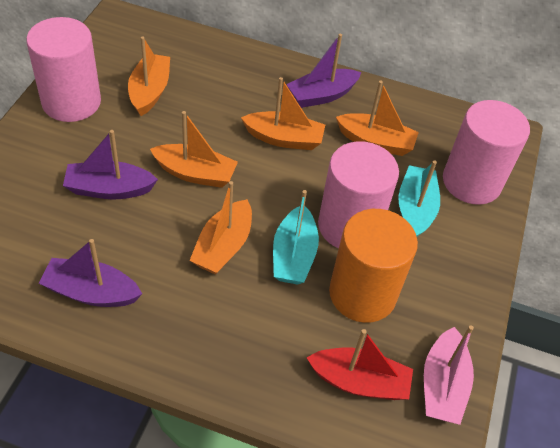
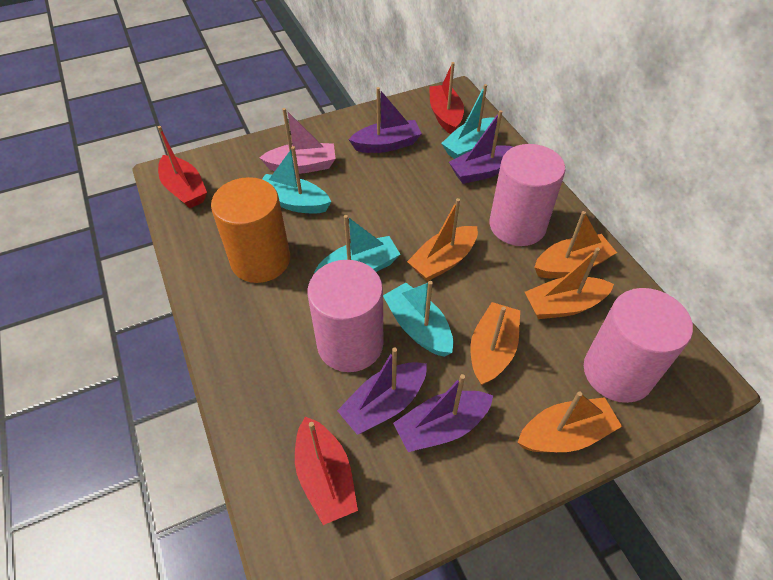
purple boat: 3 -> 4
red boat: 1 -> 3
turquoise boat: 2 -> 4

